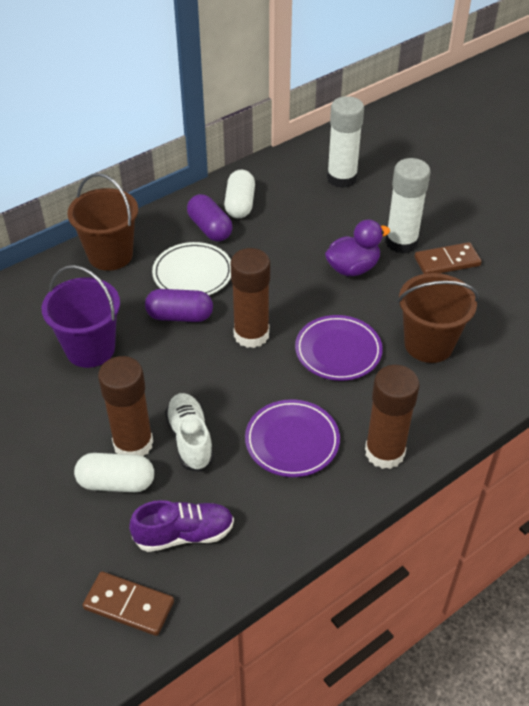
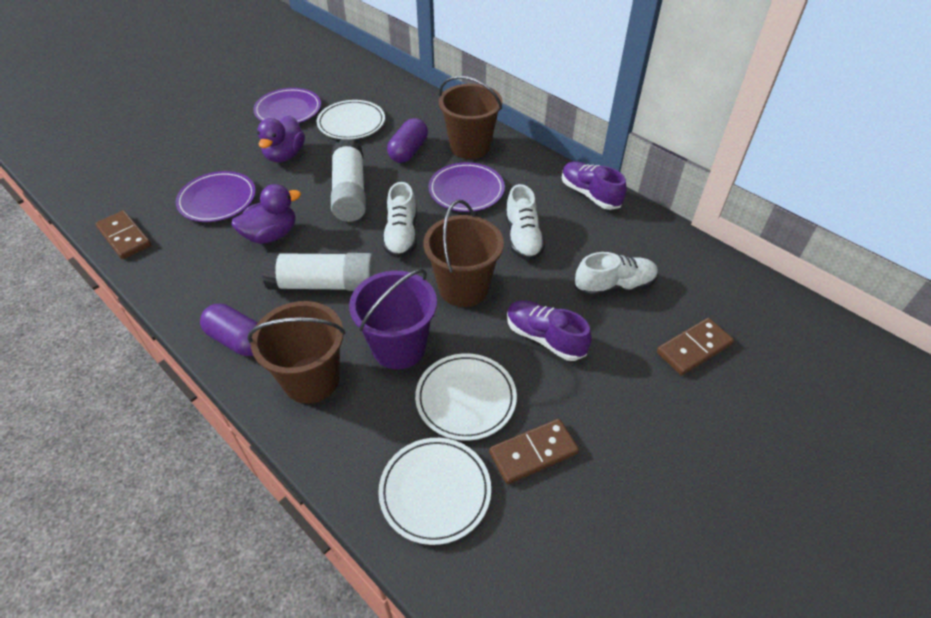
brown bucket: 2 -> 3
brown domino: 2 -> 3
brown glue stick: 3 -> 0
purple duck: 1 -> 2
purple plate: 2 -> 3
purple shoe: 1 -> 2
white capsule: 2 -> 0
white plate: 1 -> 3
white shoe: 1 -> 3

